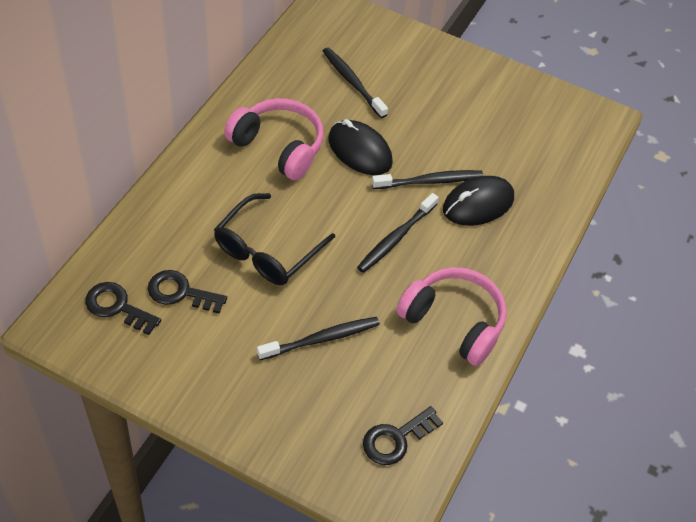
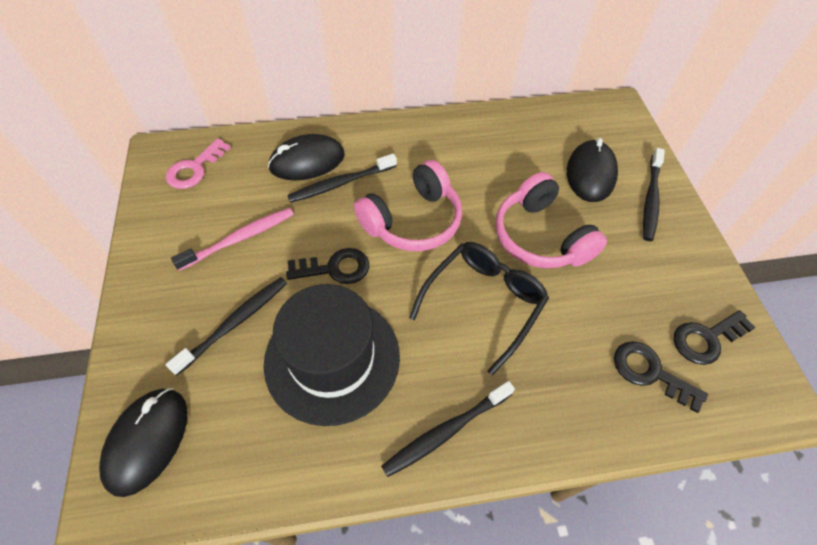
black hat: 0 -> 1
black mouse: 2 -> 3
pink key: 0 -> 1
pink toothbrush: 0 -> 1

